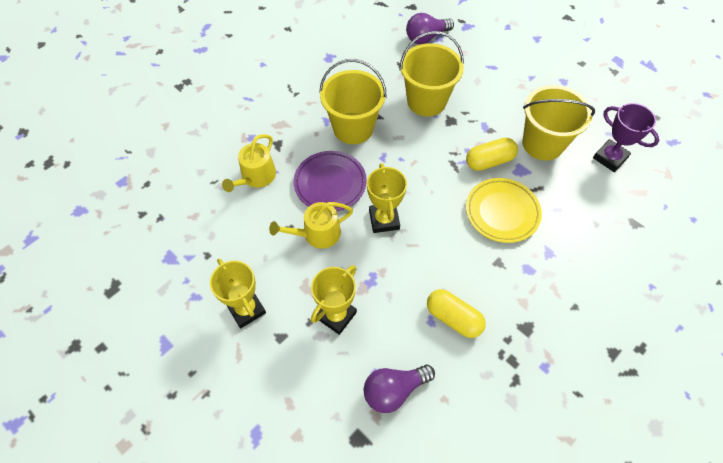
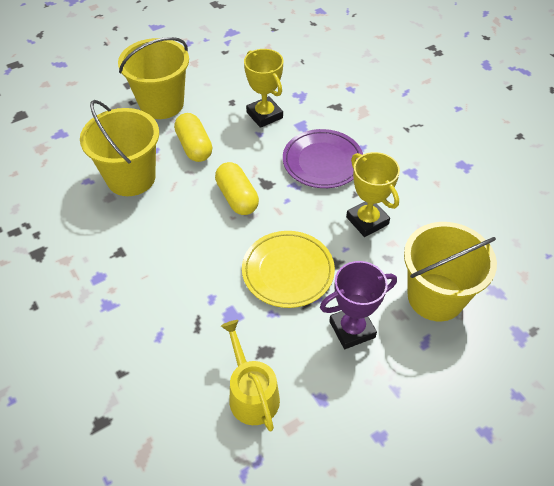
purple light bulb: 2 -> 0
yellow trophy: 3 -> 2
yellow watering can: 2 -> 1

